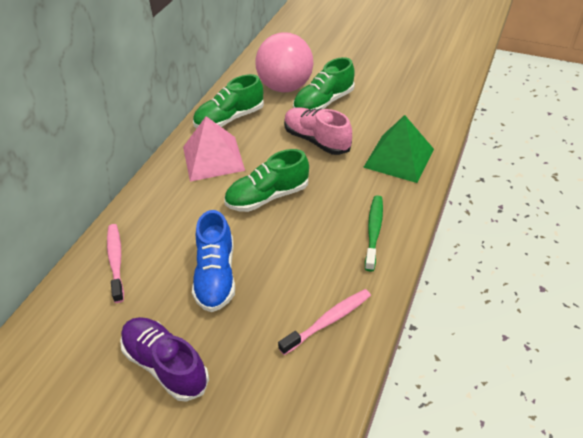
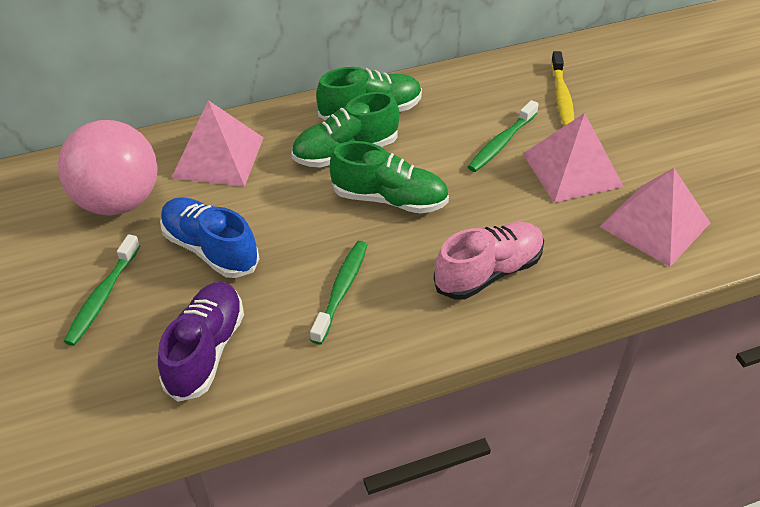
green pyramid: 1 -> 0
green toothbrush: 1 -> 3
pink pyramid: 1 -> 3
pink toothbrush: 2 -> 0
yellow toothbrush: 0 -> 1

